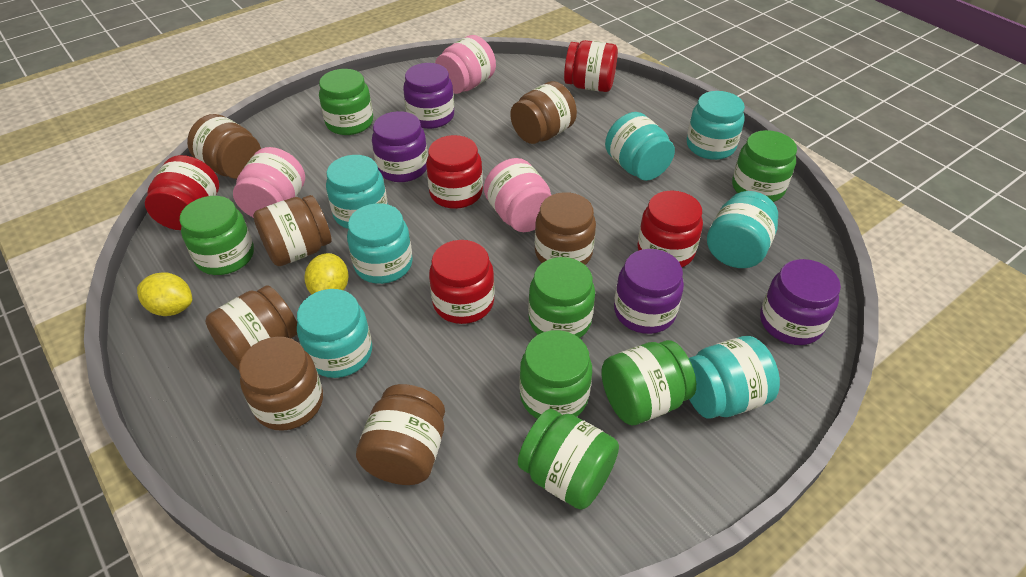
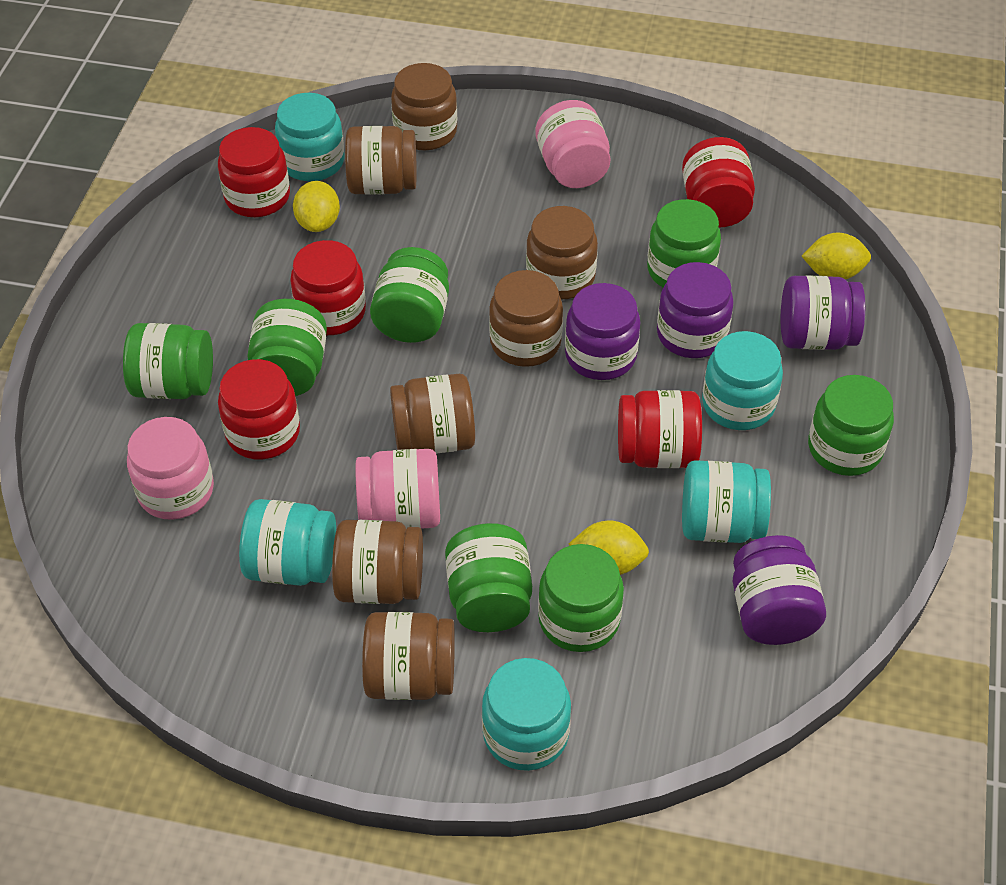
turquoise jar: 7 -> 5
yellow lemon: 2 -> 3

